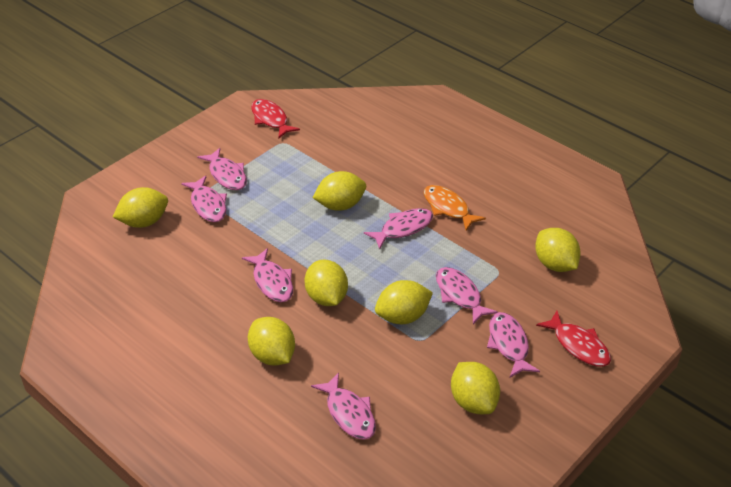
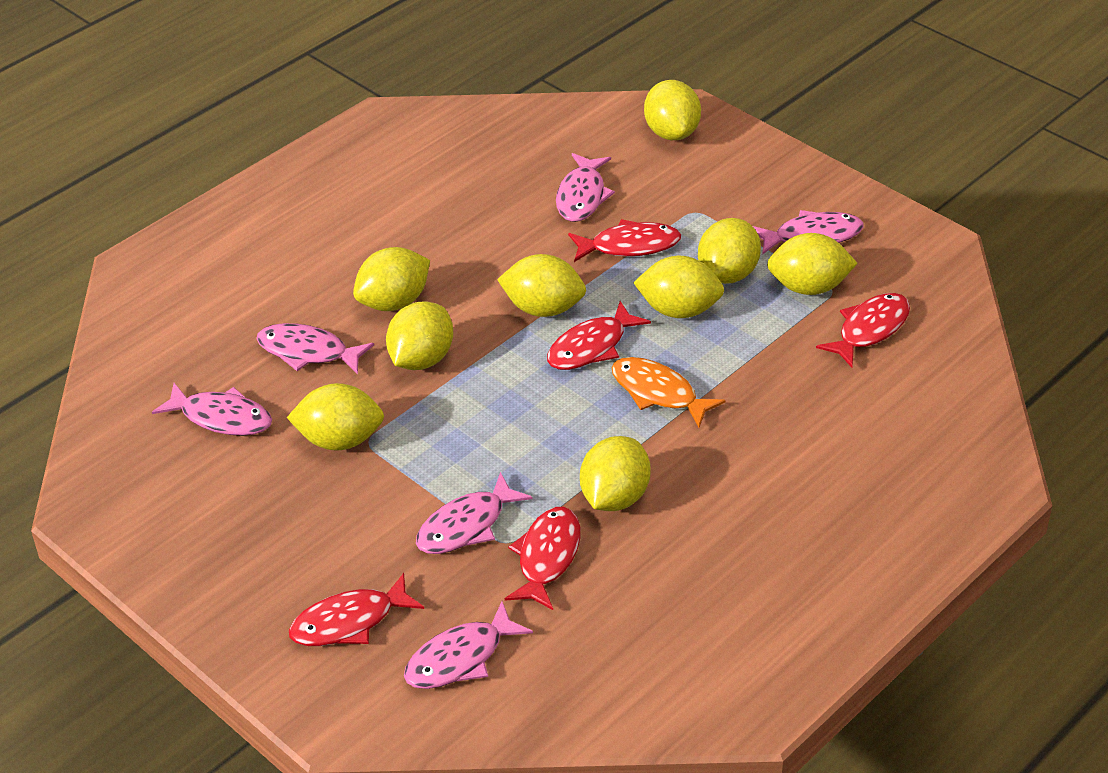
pink fish: 7 -> 6
red fish: 2 -> 5
yellow lemon: 7 -> 9

